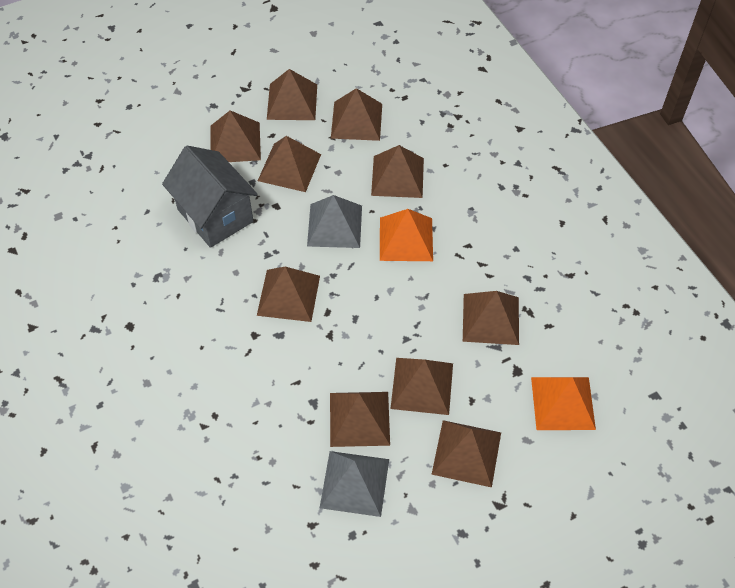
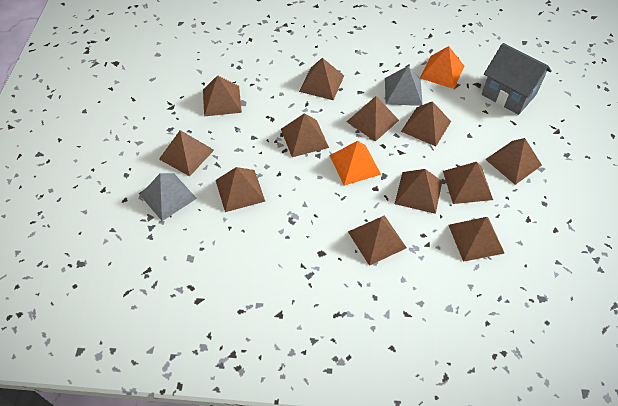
brown pyramid: 10 -> 12

